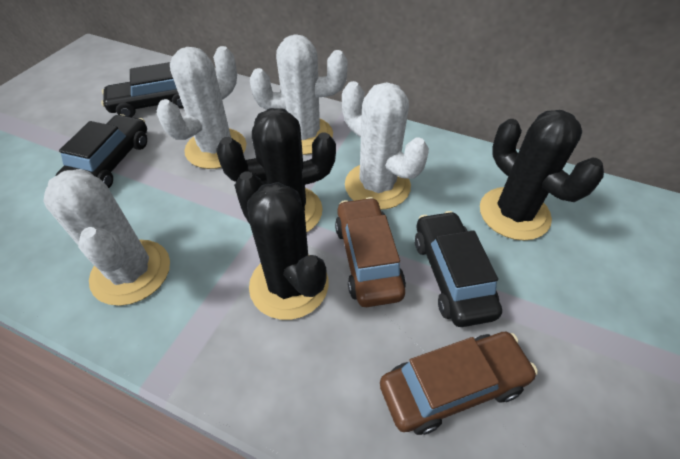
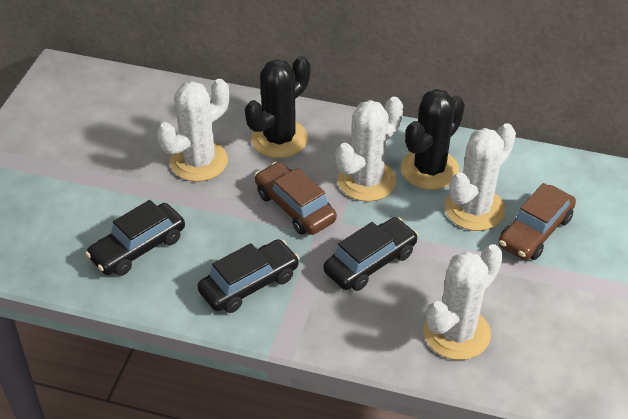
black cactus: 3 -> 2

